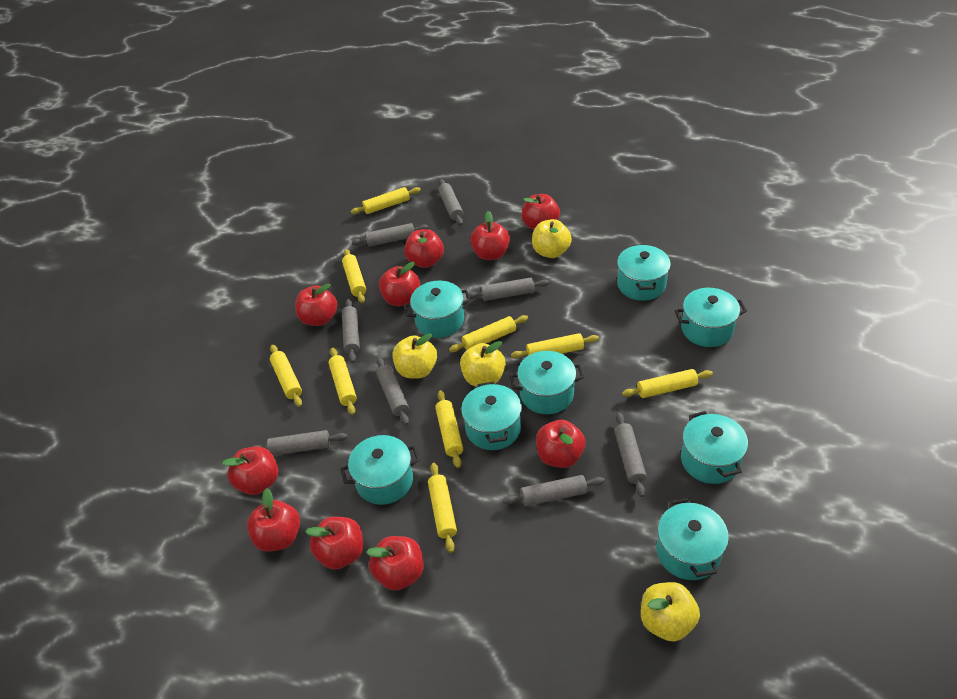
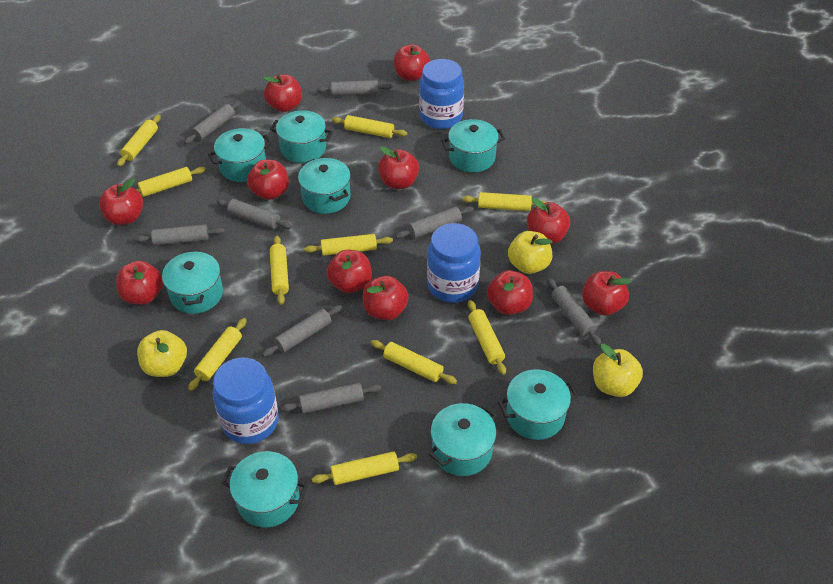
blue jar: 0 -> 3
red apple: 10 -> 11
yellow apple: 4 -> 3
yellow rolling pin: 9 -> 10

